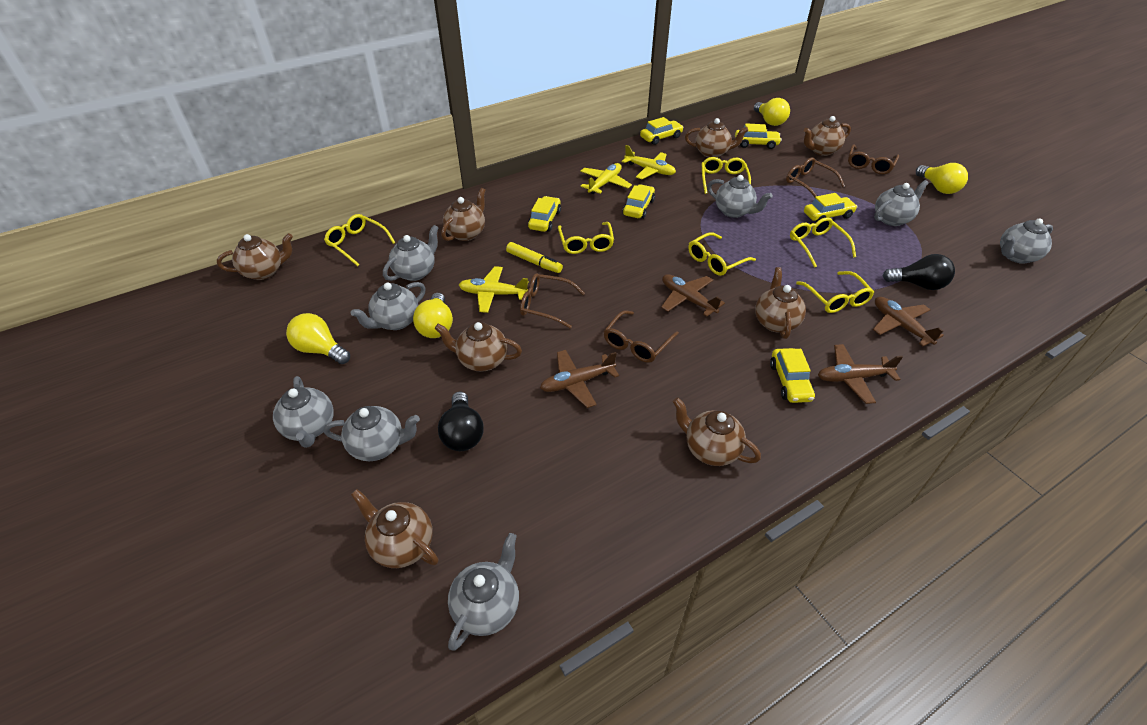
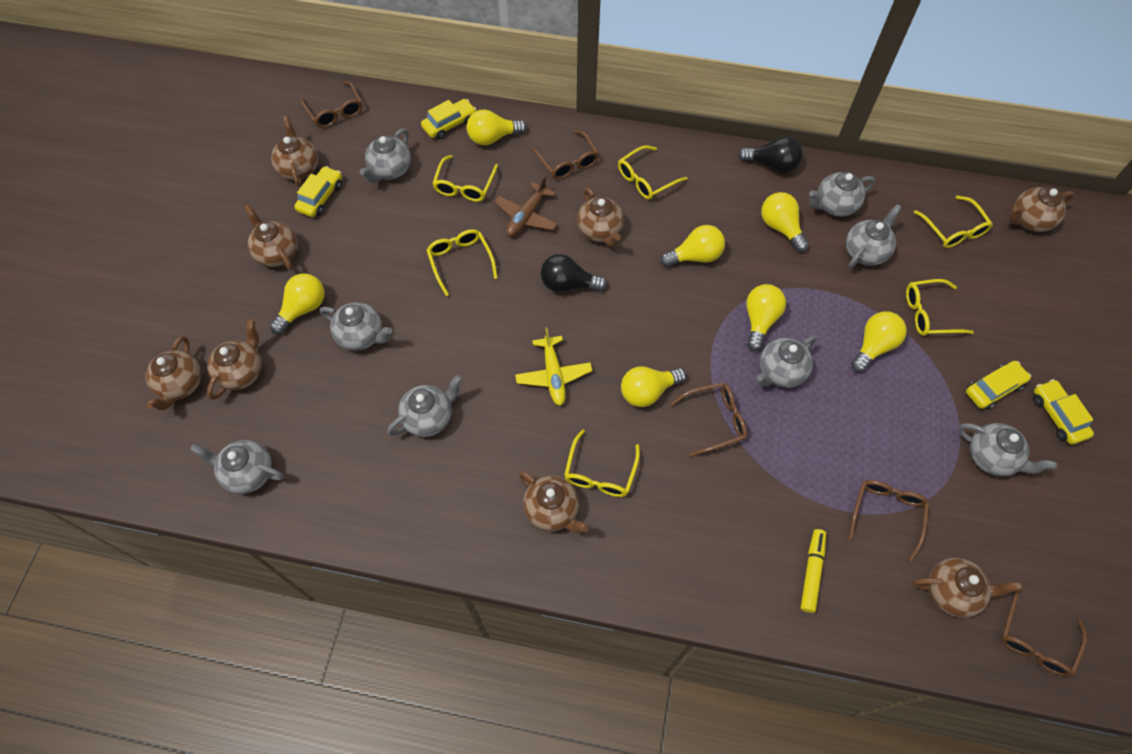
brown glasses: 4 -> 5
brown plane: 4 -> 1
yellow car: 6 -> 4
yellow light bulb: 4 -> 7
yellow plane: 3 -> 1

